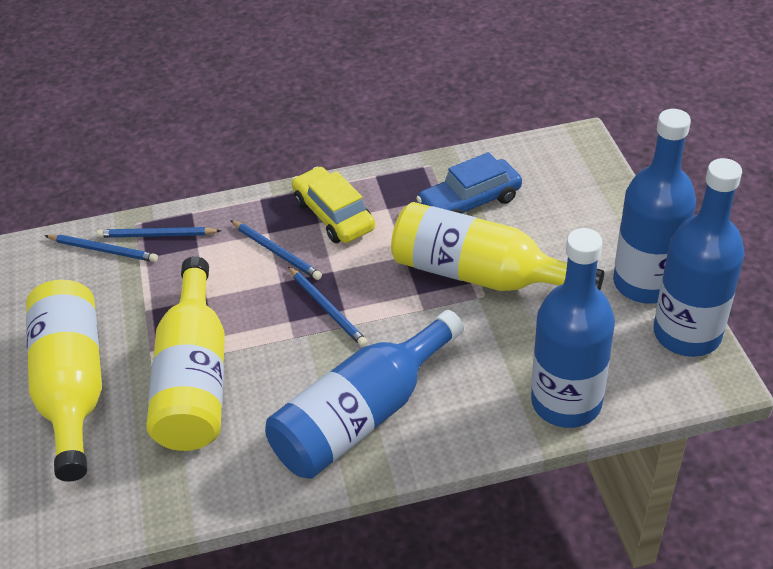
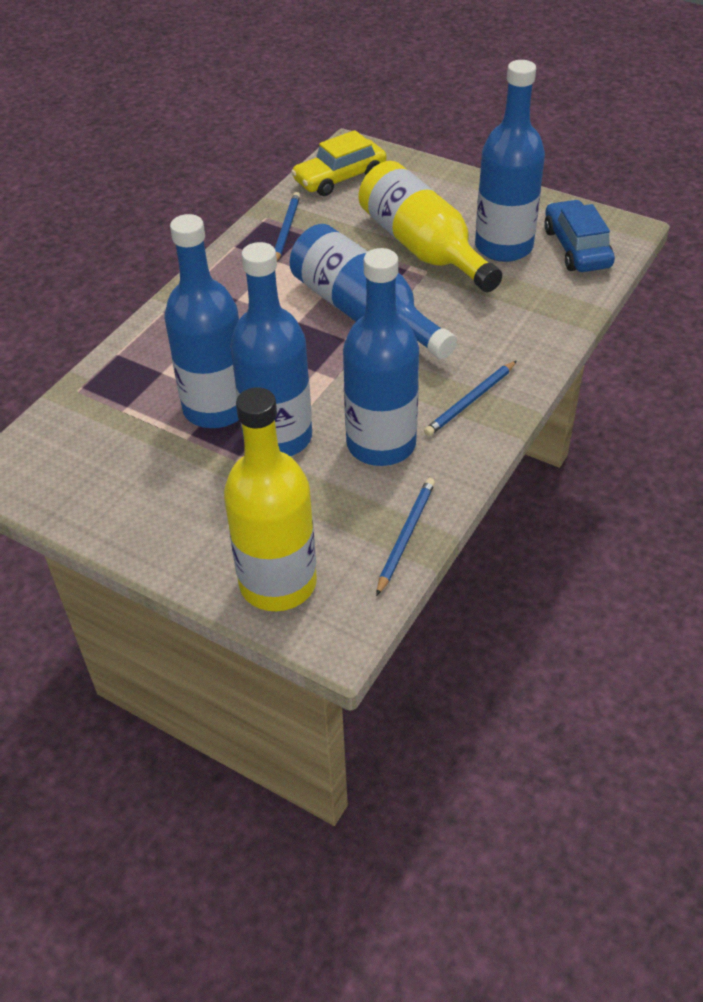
blue bottle: 4 -> 5
blue pencil: 4 -> 3
yellow bottle: 3 -> 2

